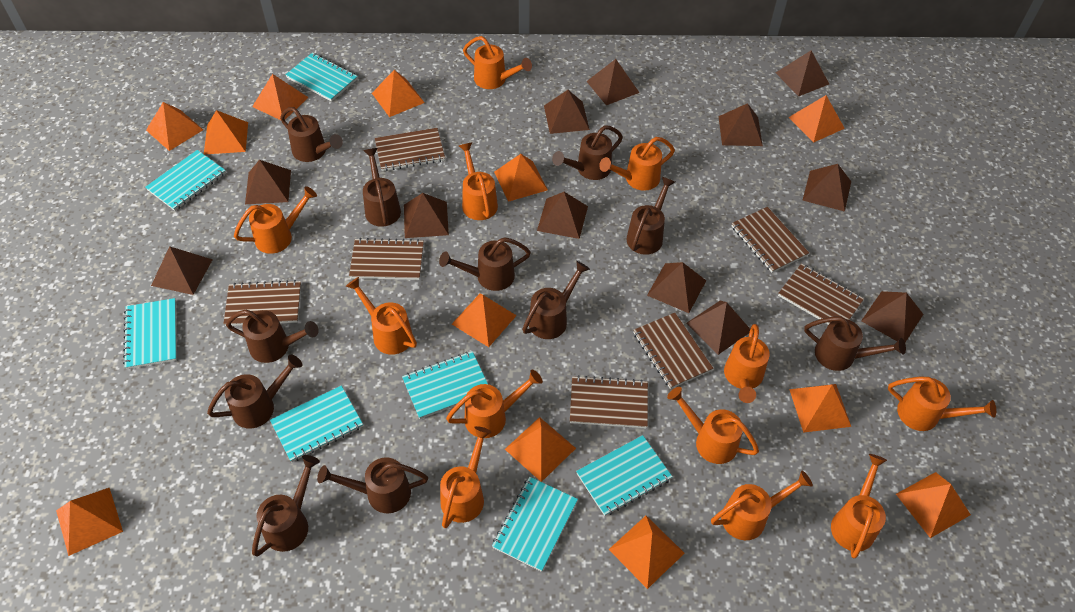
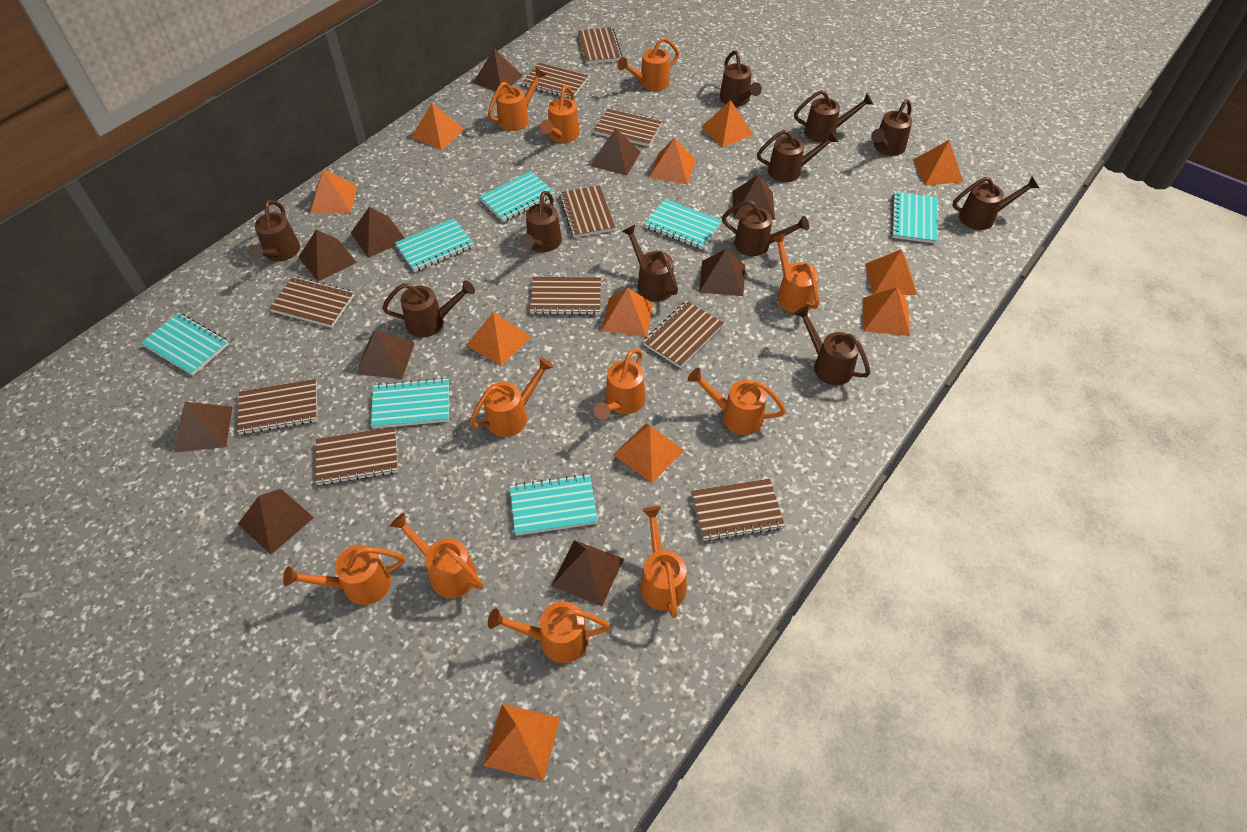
brown notebook: 7 -> 10
brown pyramid: 12 -> 10
orange pyramid: 12 -> 11
orange watering can: 12 -> 11

